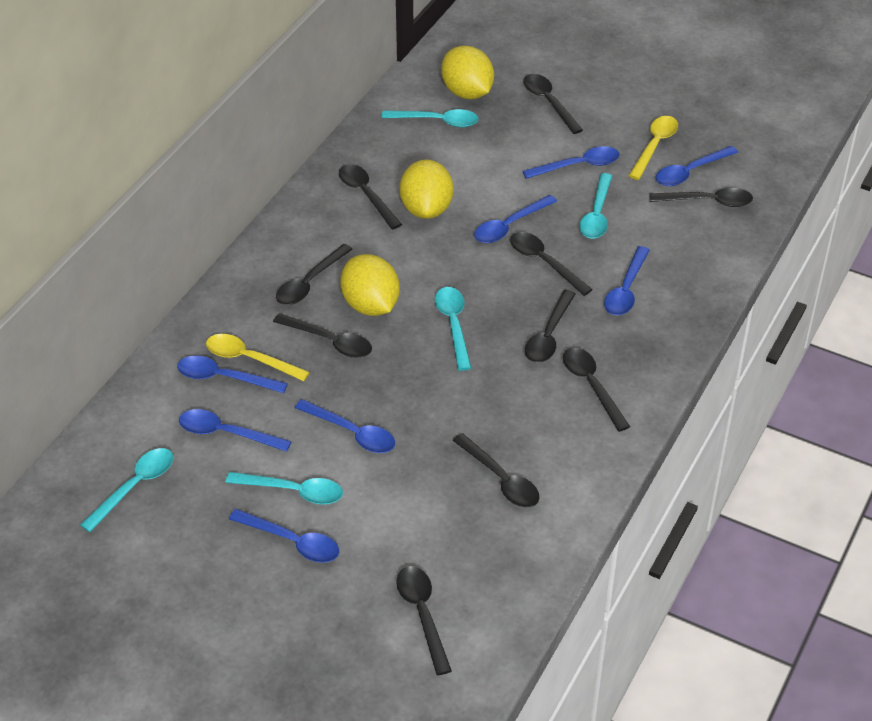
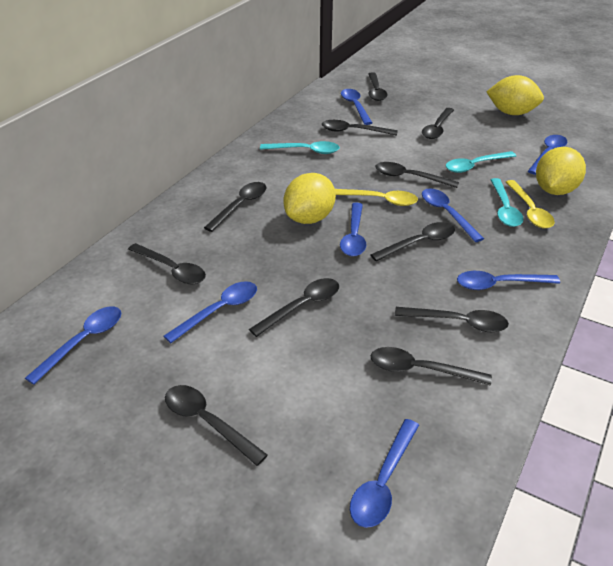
black spoon: 10 -> 11
turquoise spoon: 5 -> 3

